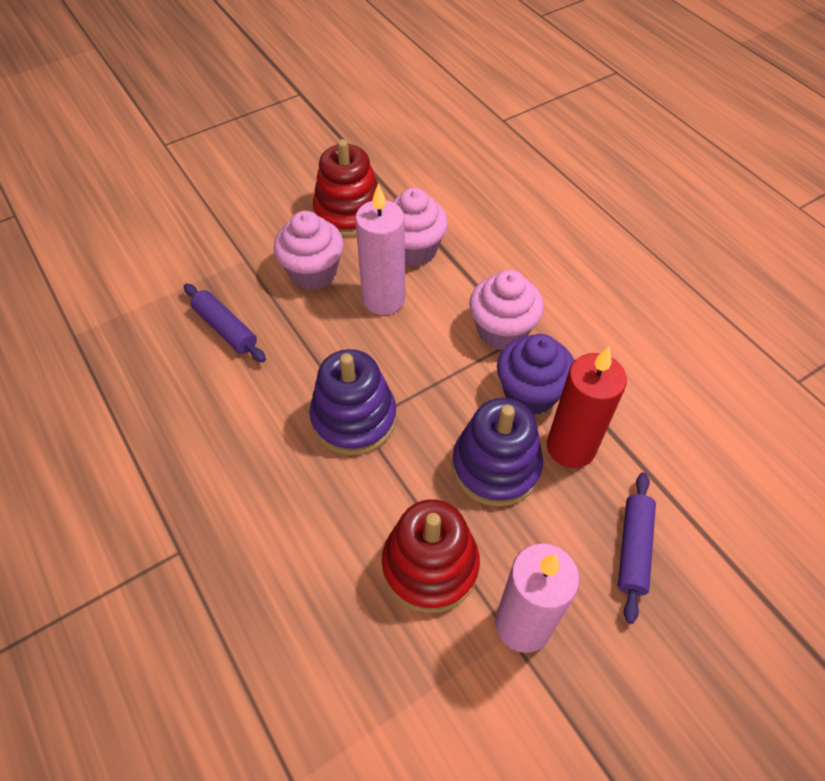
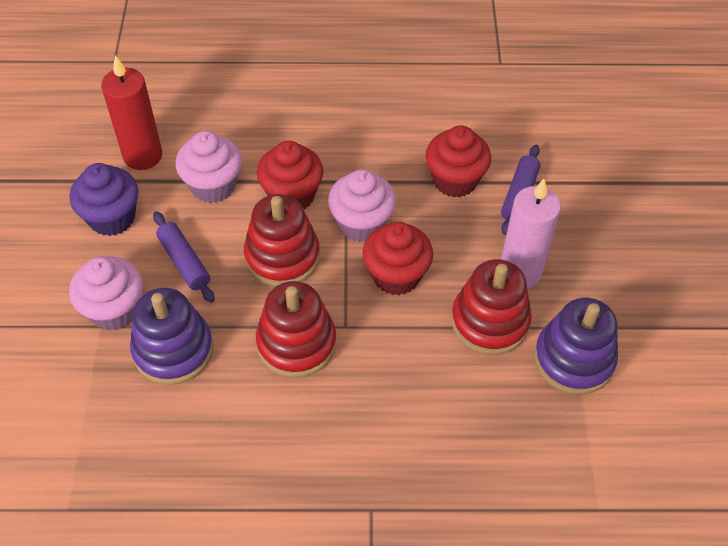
pink candle: 2 -> 1
red cupcake: 0 -> 3
red stacking toy: 2 -> 3

